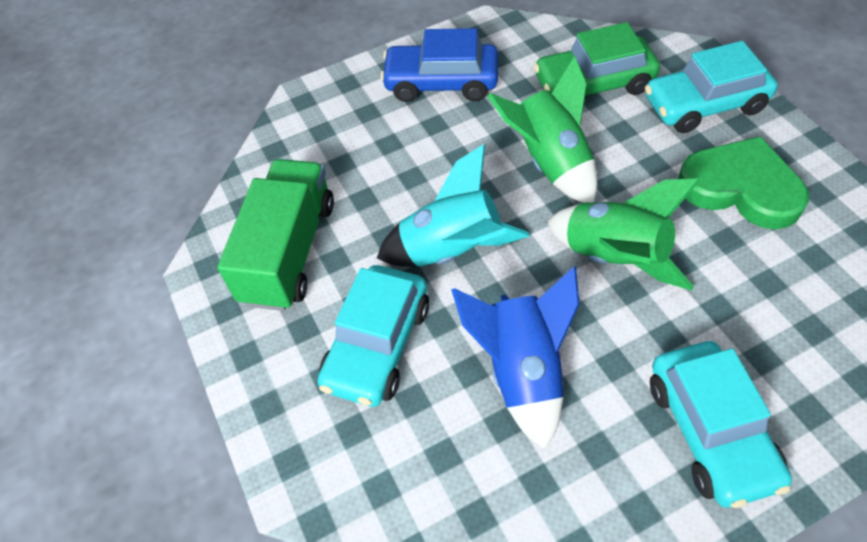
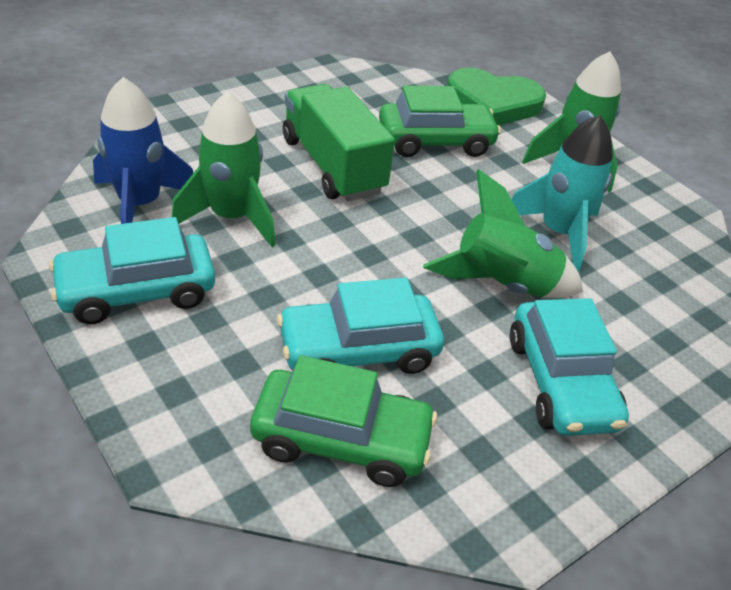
blue car: 1 -> 0
green car: 1 -> 2
green rocket: 2 -> 3

